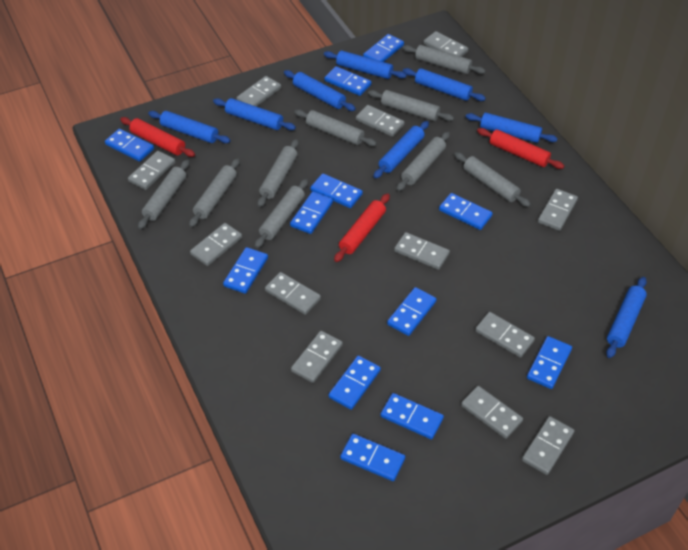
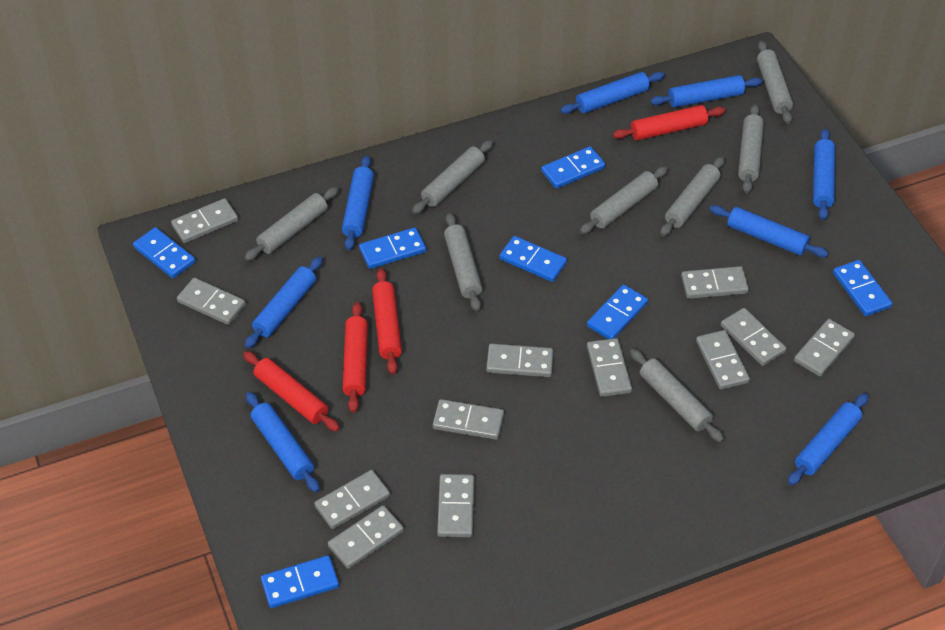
blue domino: 12 -> 7
grey rolling pin: 9 -> 8
red rolling pin: 3 -> 4

